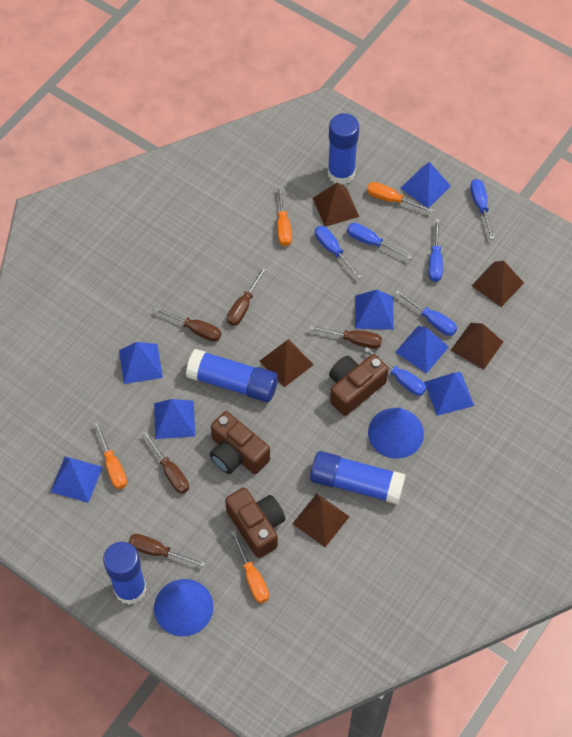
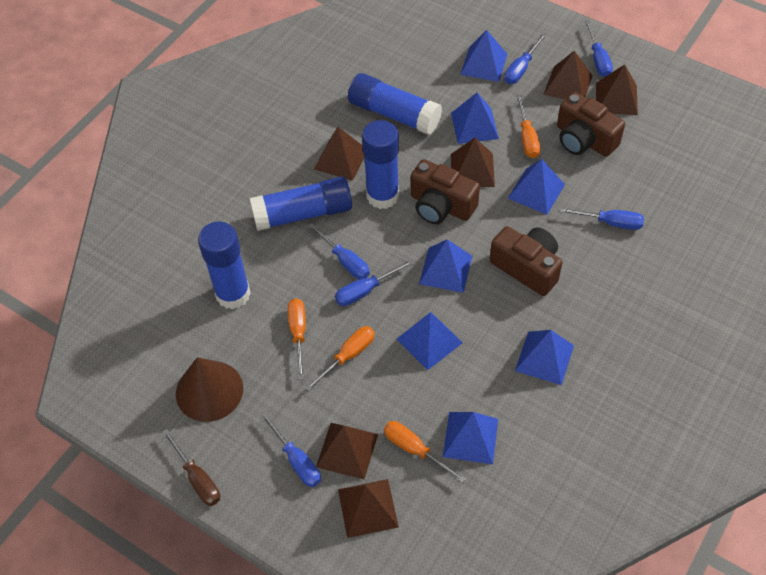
blue cone: 2 -> 0
brown cone: 0 -> 1
brown pyramid: 5 -> 6
brown screwdriver: 5 -> 1

